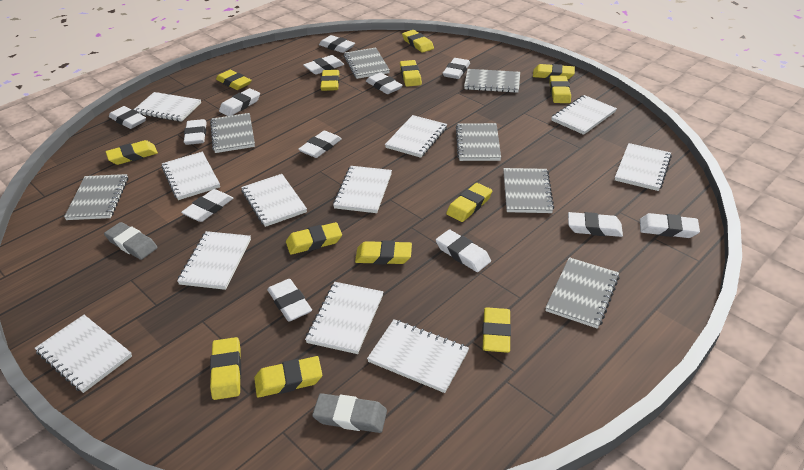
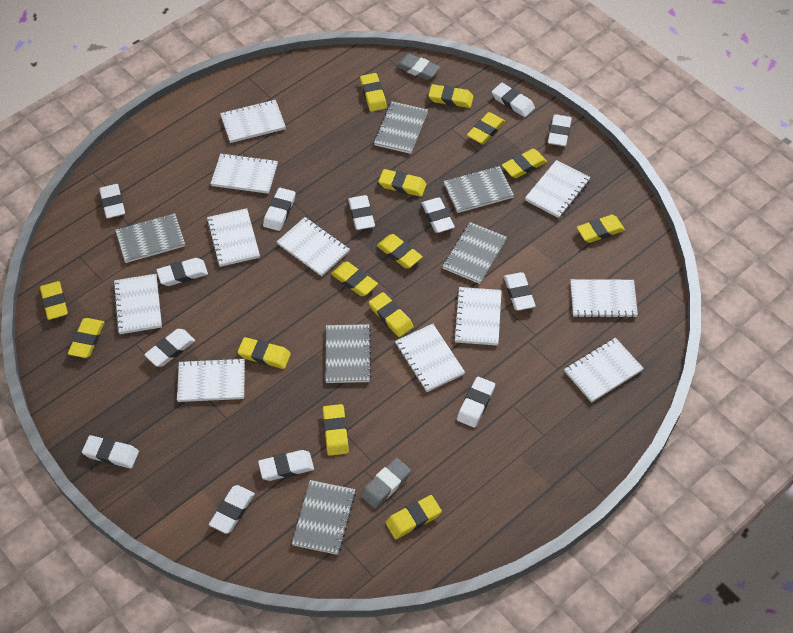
grey notebook: 7 -> 6
yellow eraser: 13 -> 14

